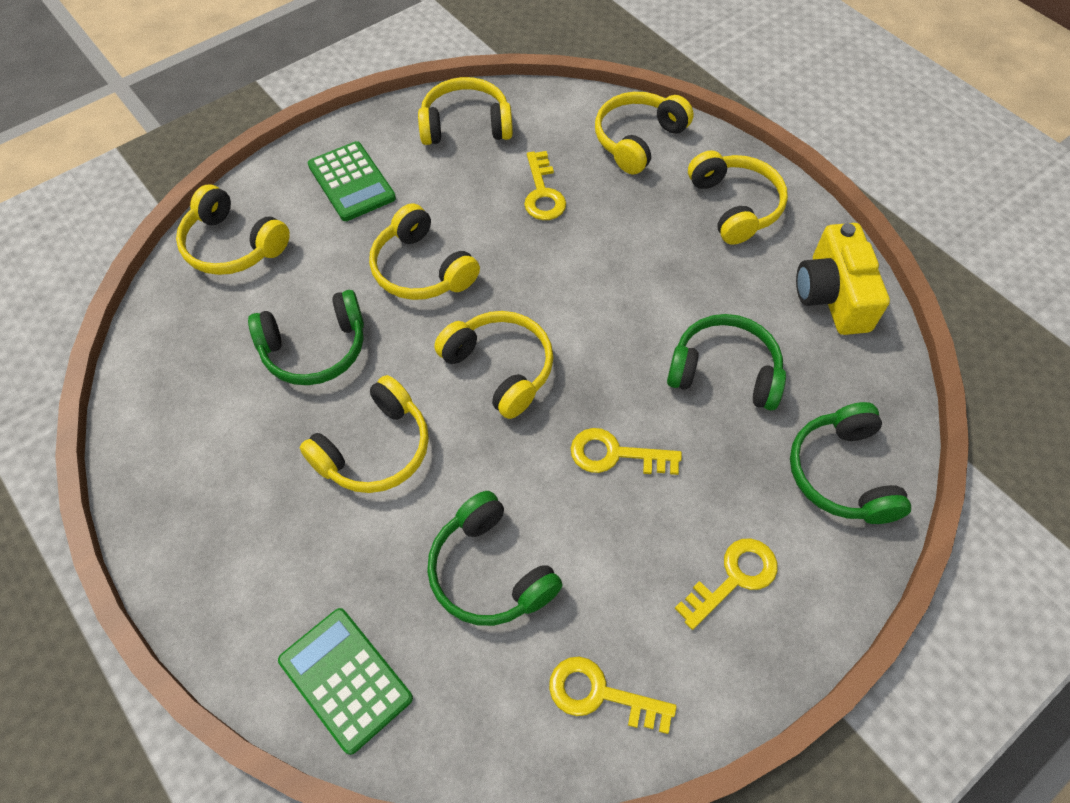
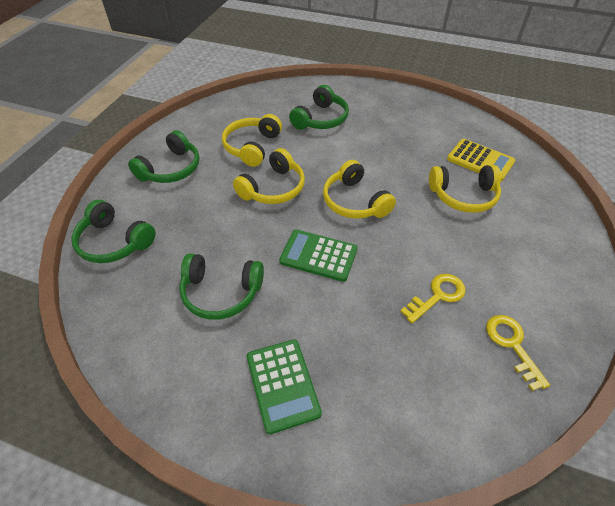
yellow calculator: 0 -> 1
yellow camera: 1 -> 0
yellow headphones: 7 -> 4
yellow key: 4 -> 2

